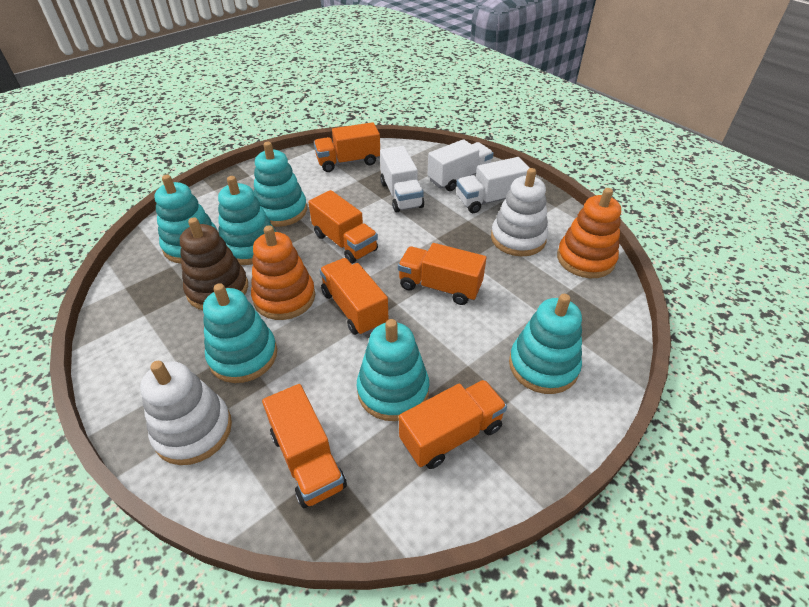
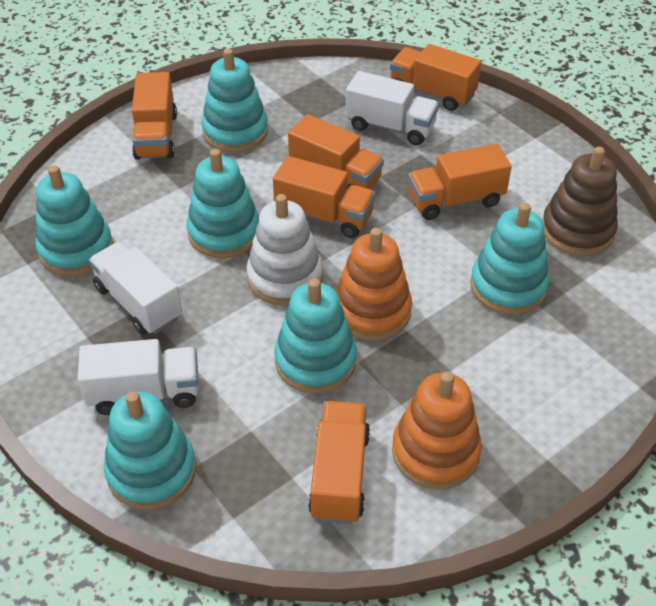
white stacking toy: 2 -> 1

